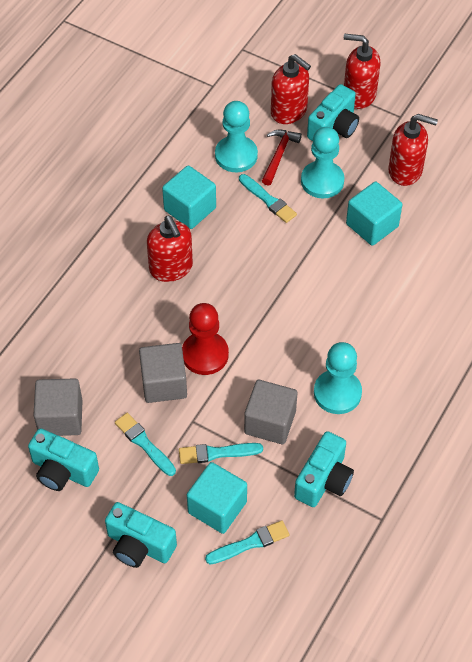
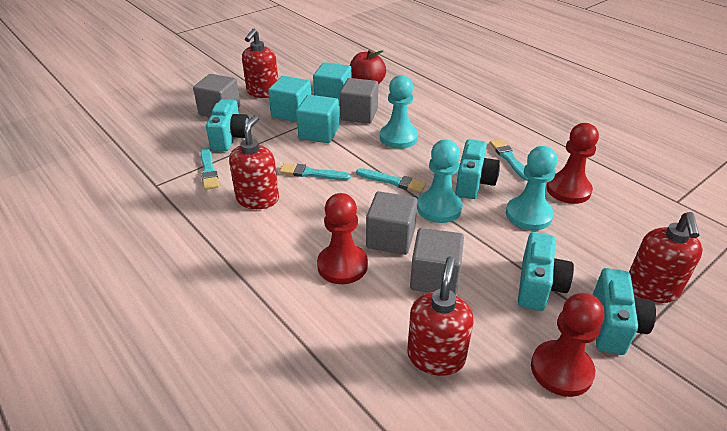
grey cube: 3 -> 4
red apple: 0 -> 1
red hammer: 1 -> 0
red pawn: 1 -> 3

